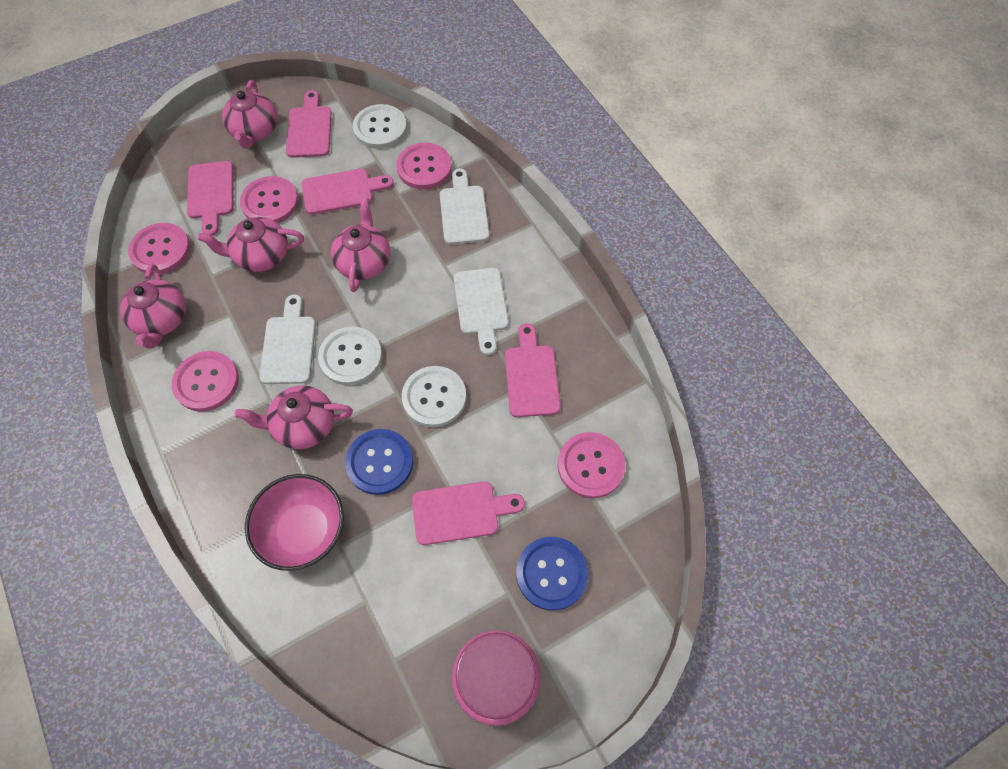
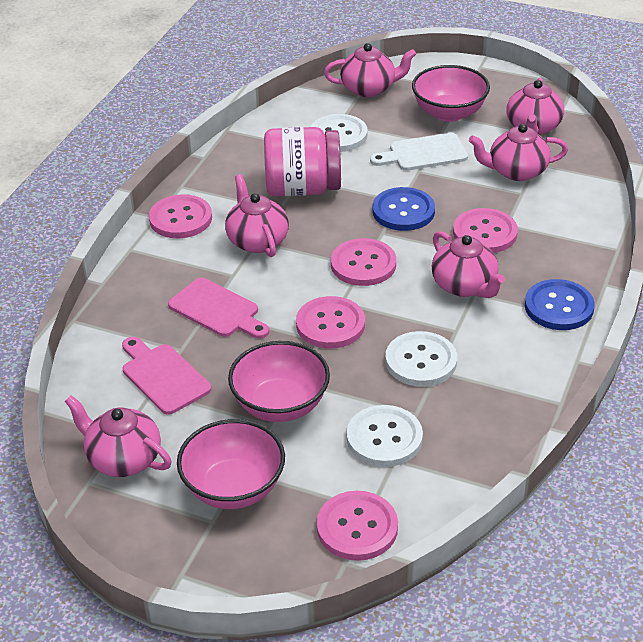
pink bowl: 1 -> 3
pink cutting board: 5 -> 2
pink teapot: 5 -> 6
white cutting board: 3 -> 1

